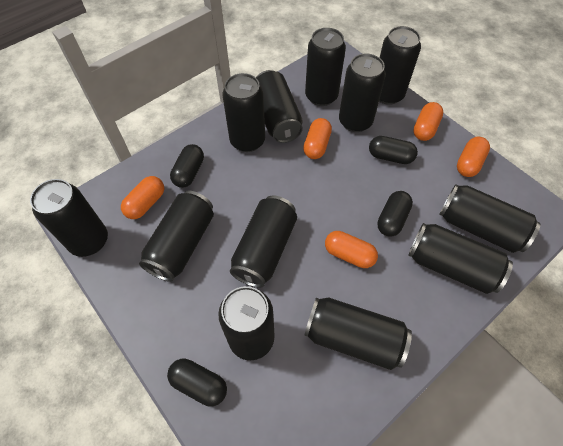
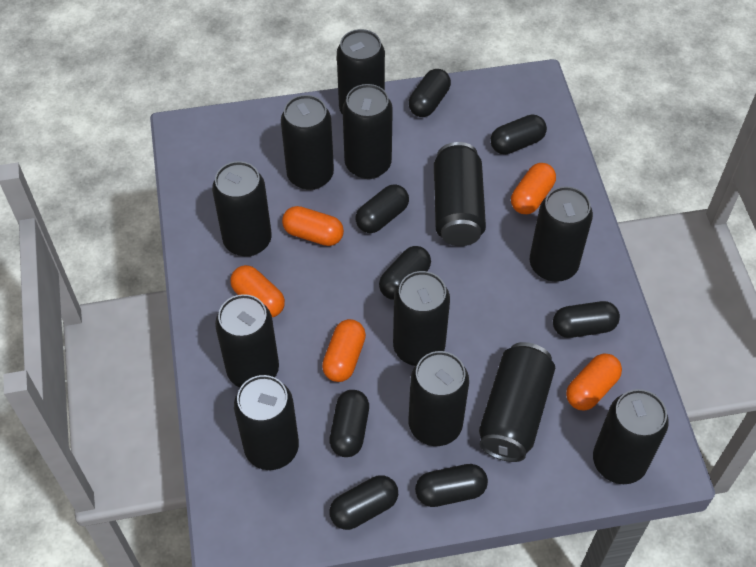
black capsule: 4 -> 8

